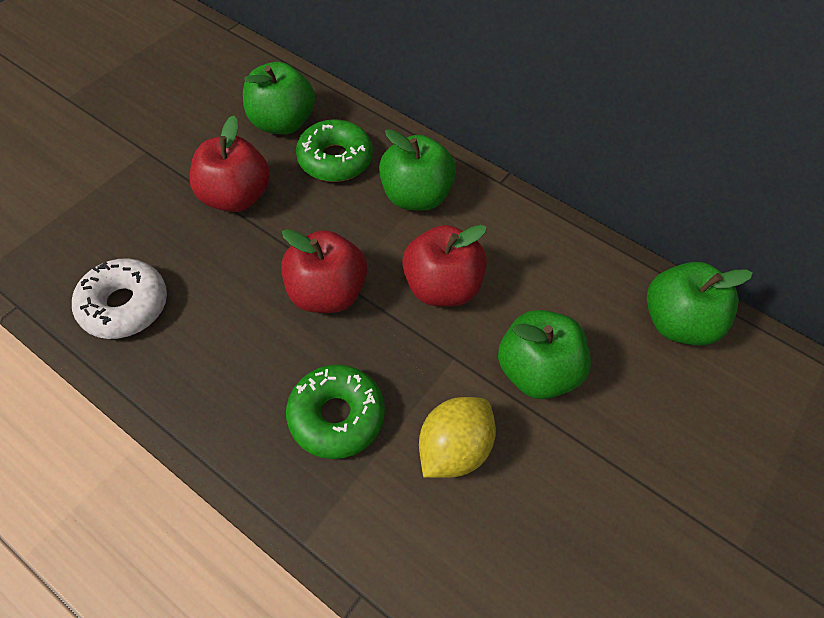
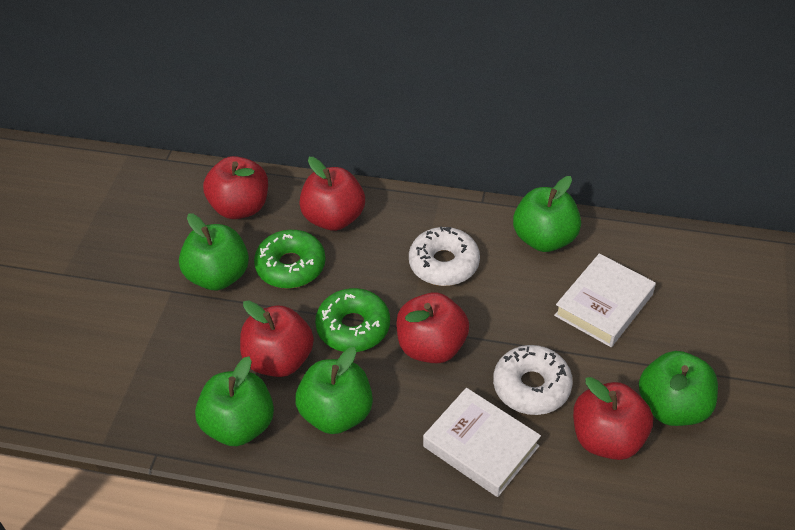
green apple: 4 -> 5
red apple: 3 -> 5
white book: 0 -> 2
white donut: 1 -> 2
yellow lemon: 1 -> 0

